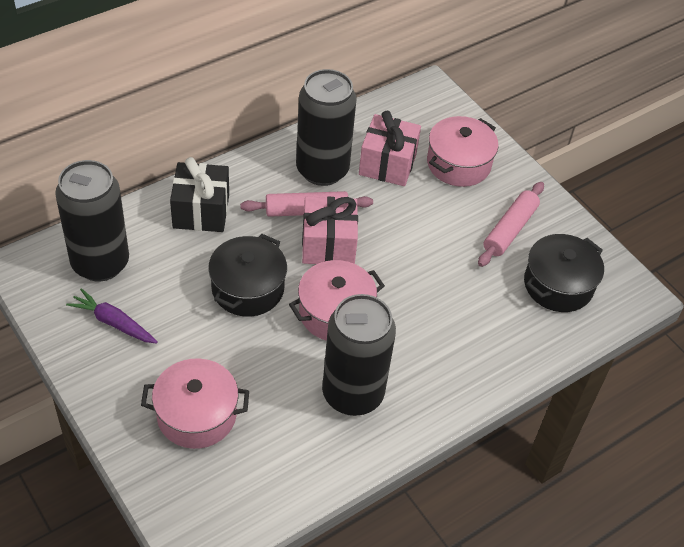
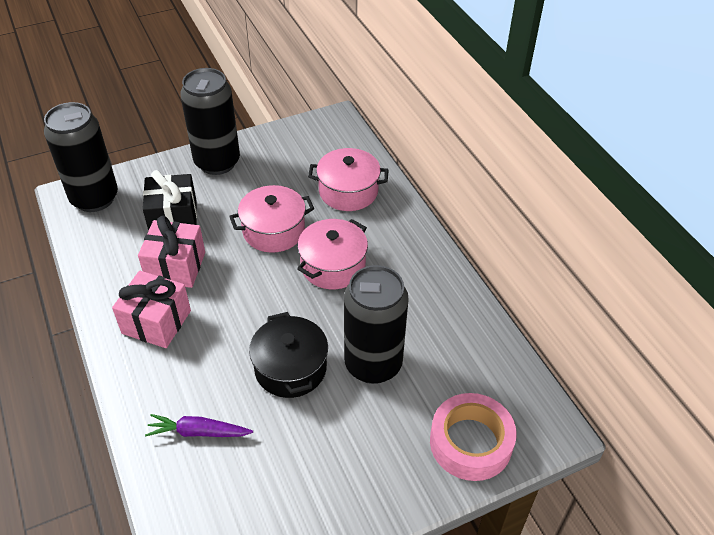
black pot: 2 -> 1
pink rolling pin: 2 -> 0
pink tape: 0 -> 1

